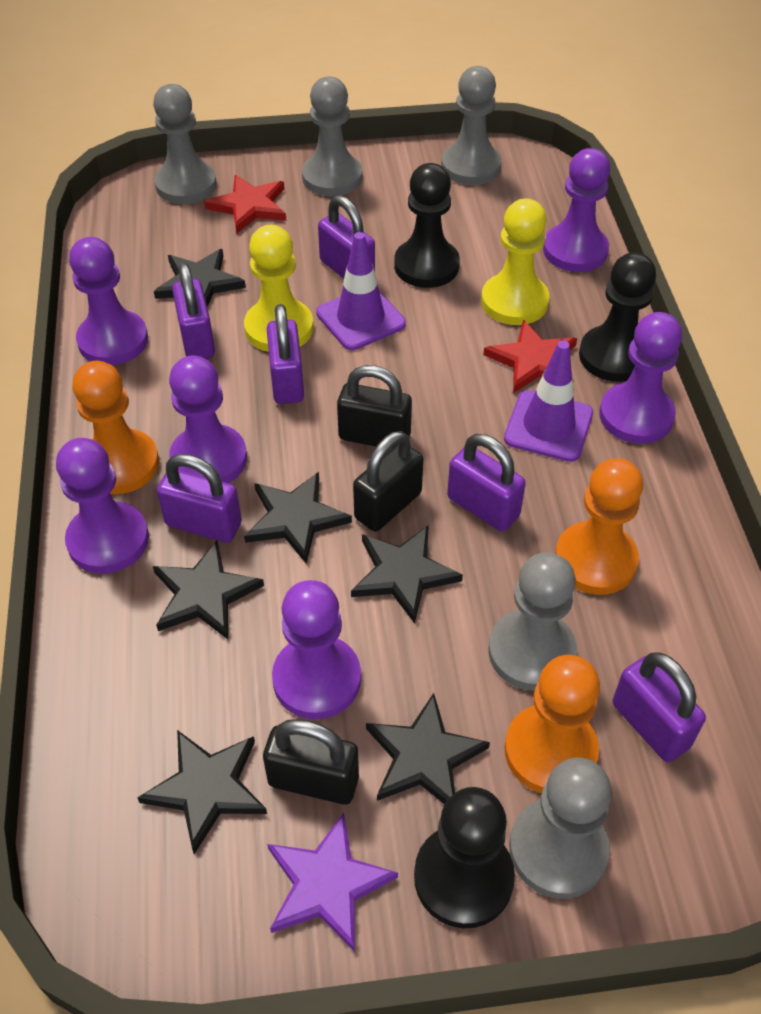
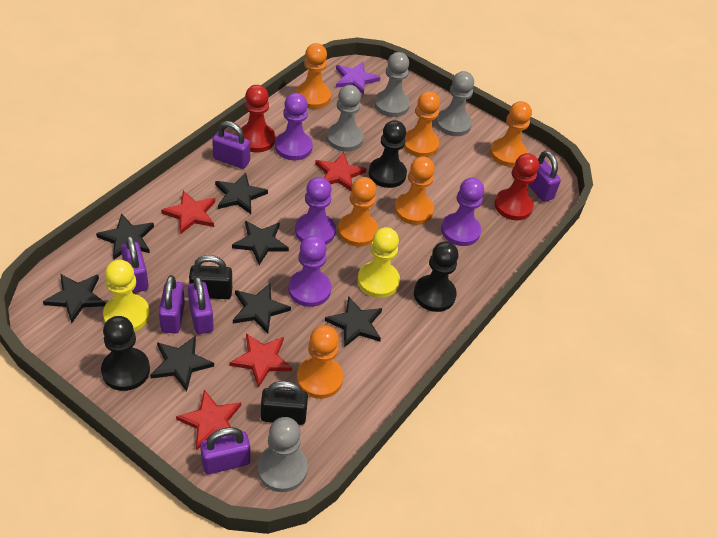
black padlock: 3 -> 2
black star: 6 -> 7
grey pawn: 5 -> 4
orange pawn: 3 -> 6
purple pawn: 6 -> 4
purple traffic cone: 2 -> 0
red pawn: 0 -> 2
red star: 2 -> 4

